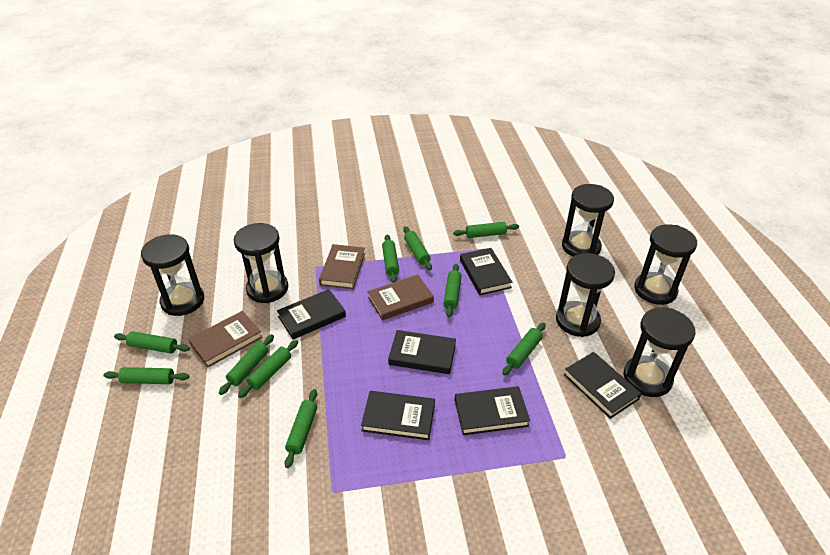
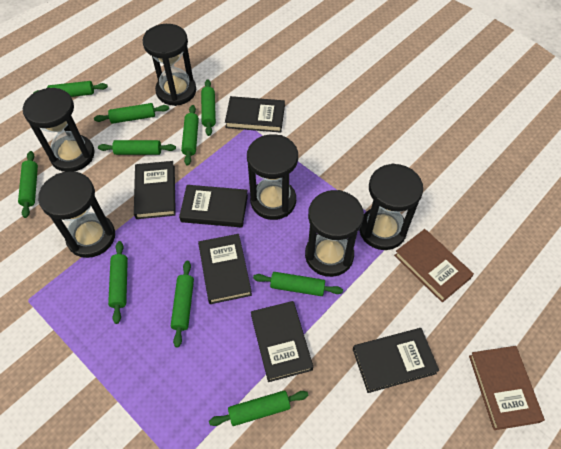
brown book: 3 -> 2

